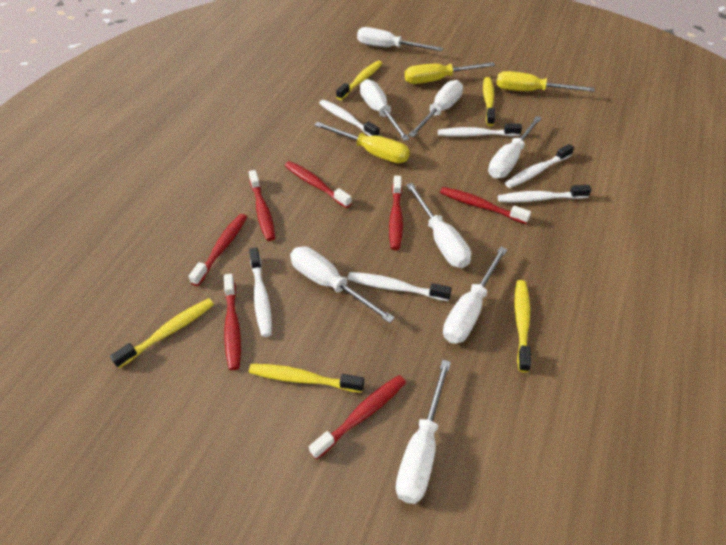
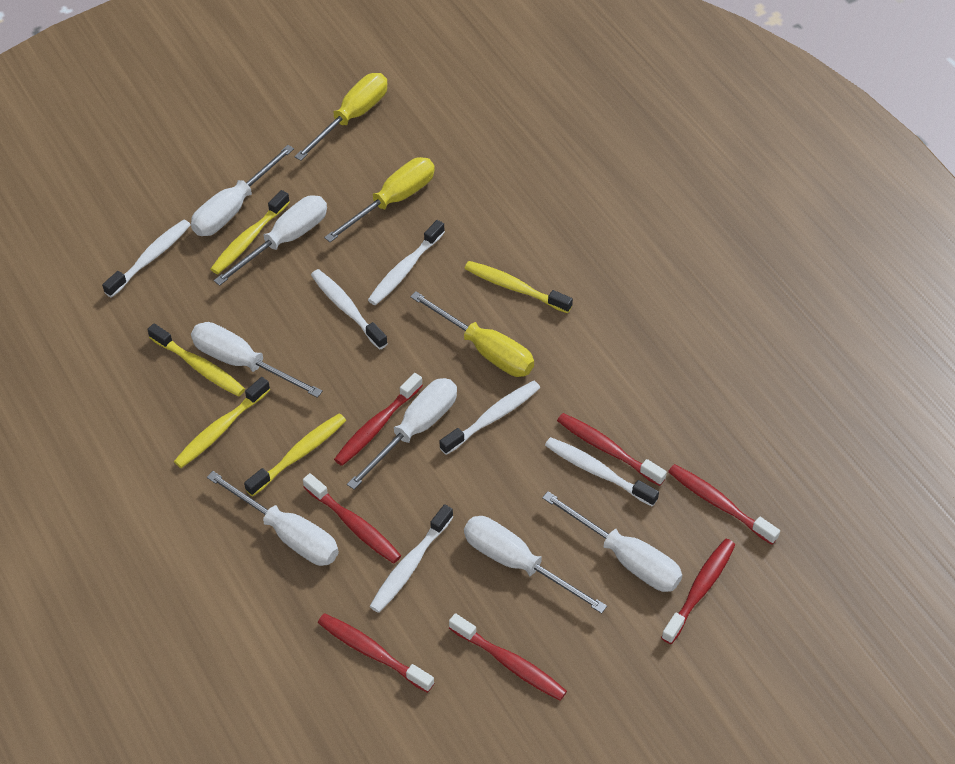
white screwdriver: 8 -> 7

